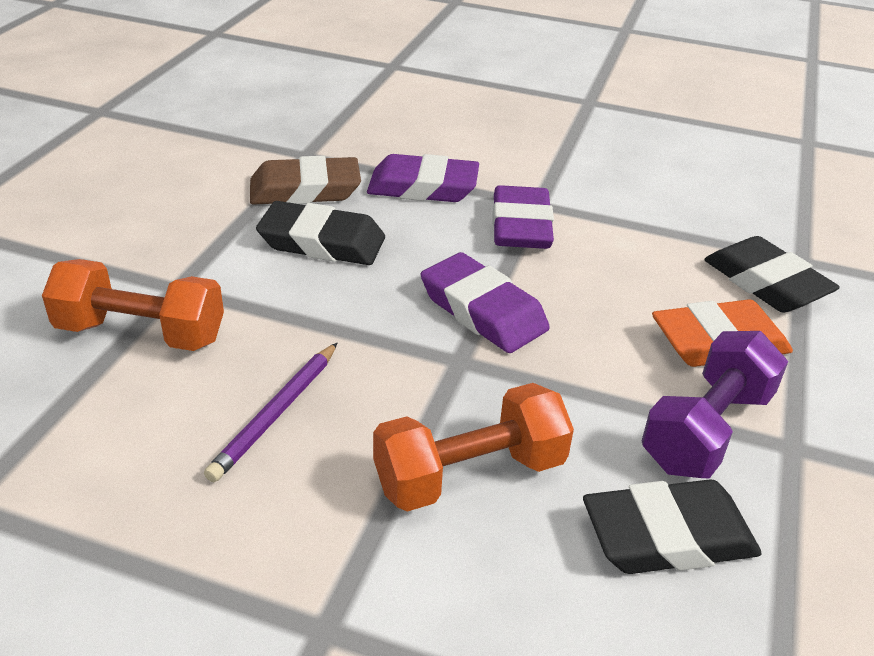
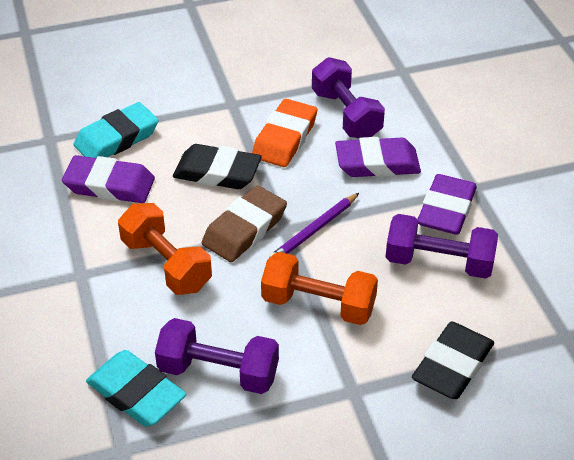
black eraser: 3 -> 2
purple dumbbell: 1 -> 3
turquoise eraser: 0 -> 2

